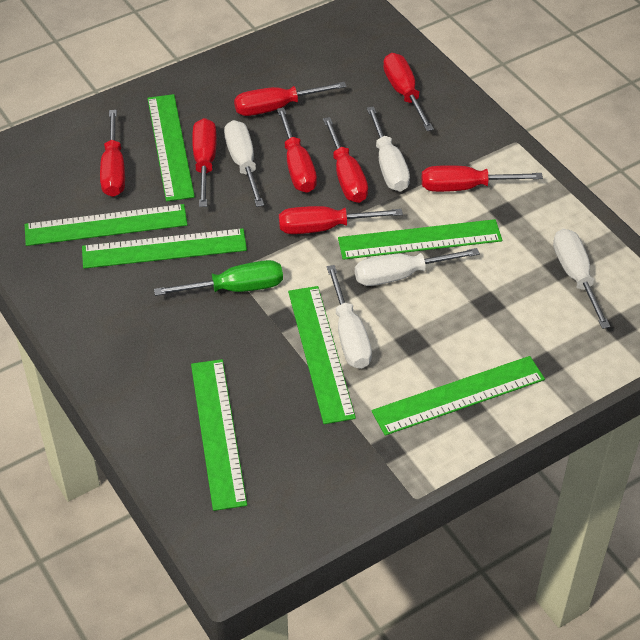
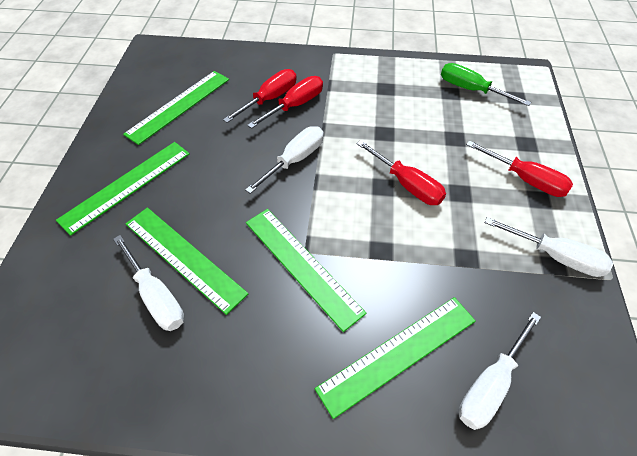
green ruler: 7 -> 5
red screwdriver: 8 -> 4
white screwdriver: 5 -> 4

